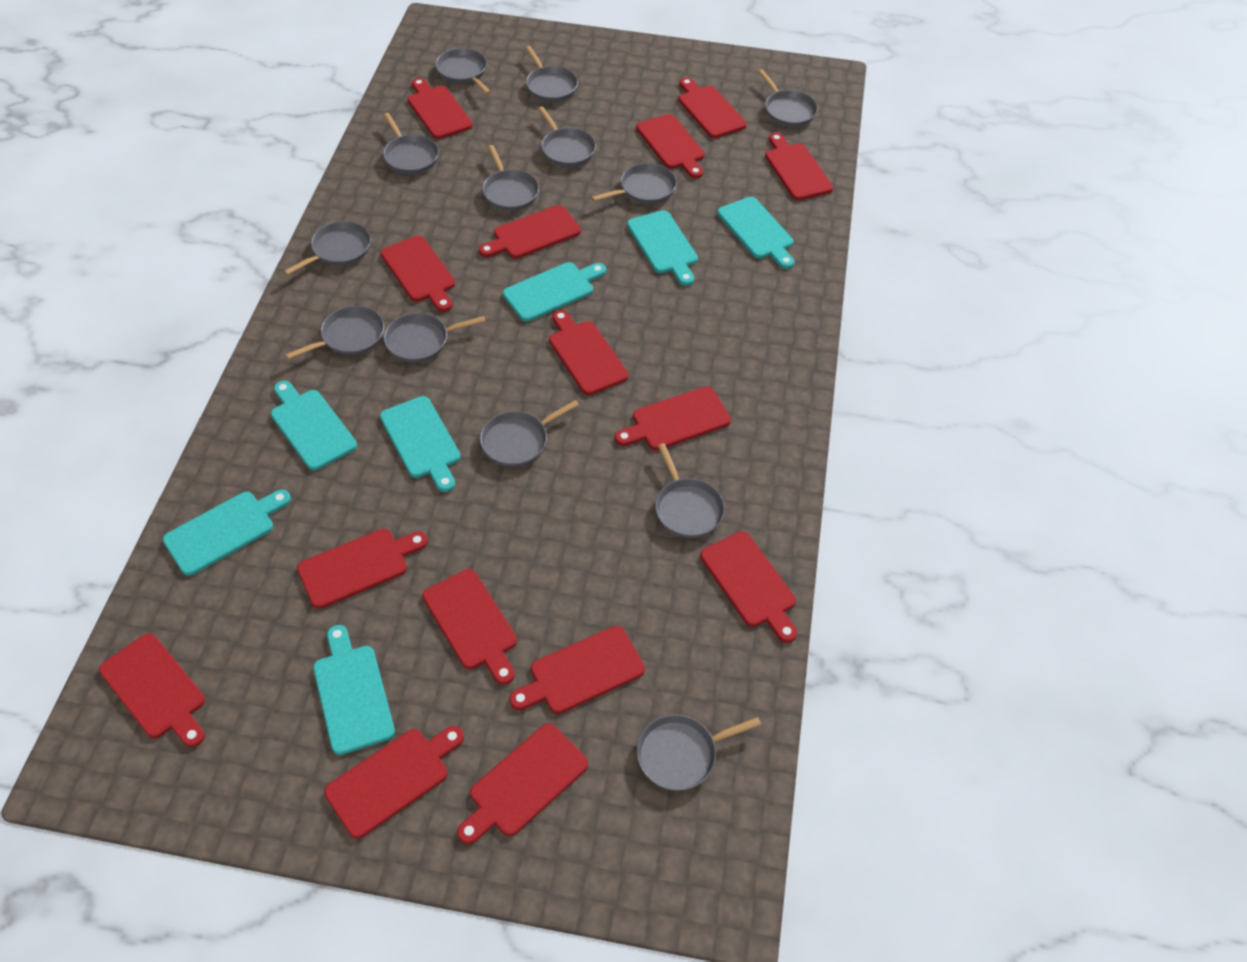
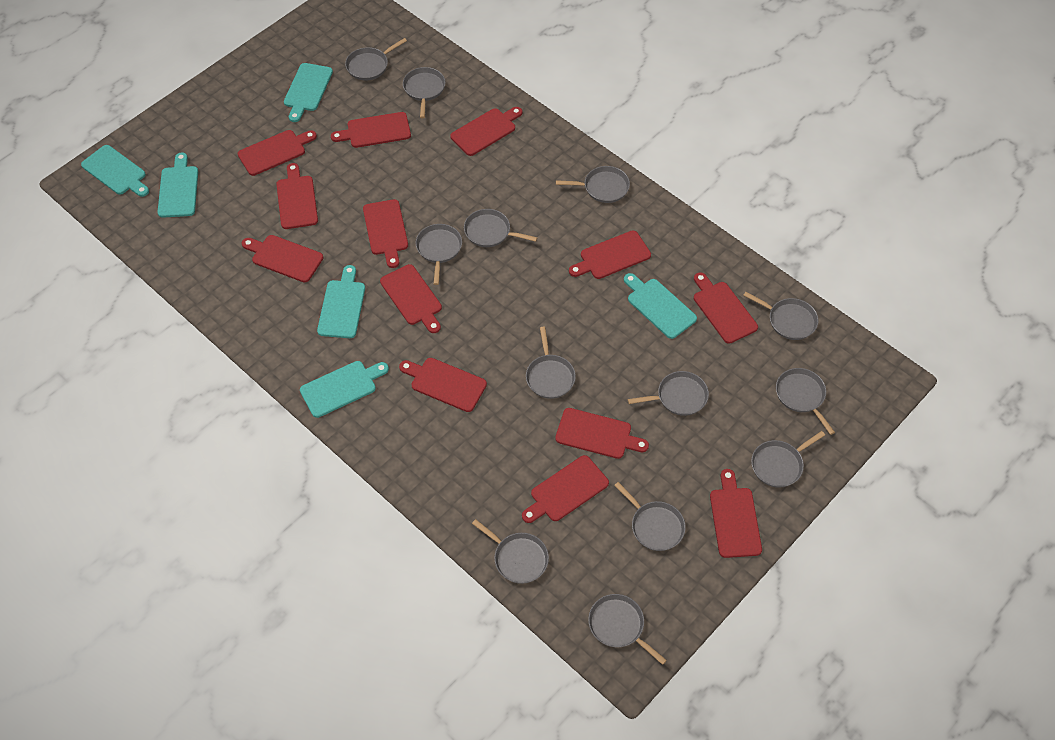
red cutting board: 15 -> 13
turquoise cutting board: 7 -> 6

